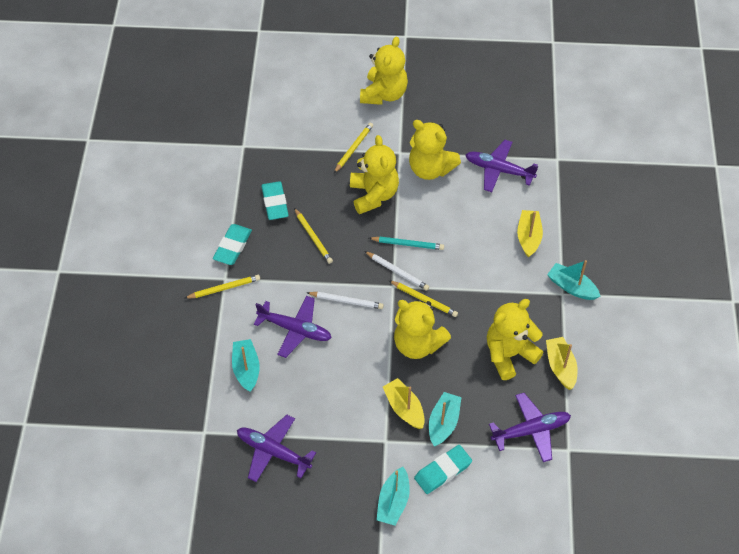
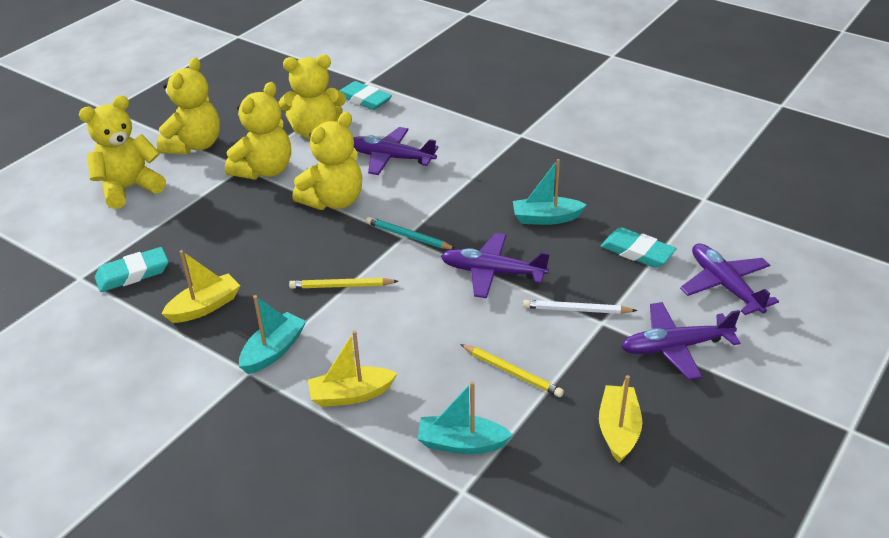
turquoise boat: 4 -> 3
white pencil: 2 -> 1
yellow pencil: 4 -> 2

